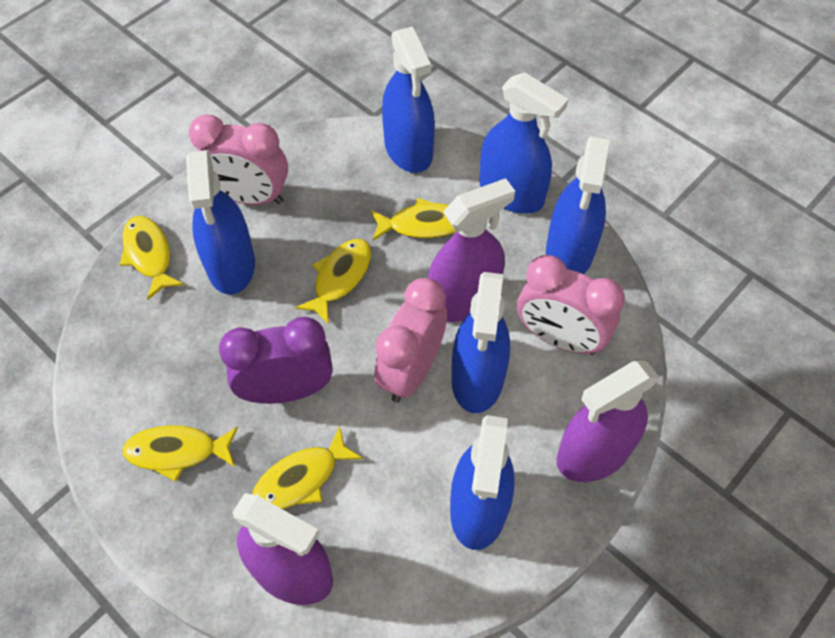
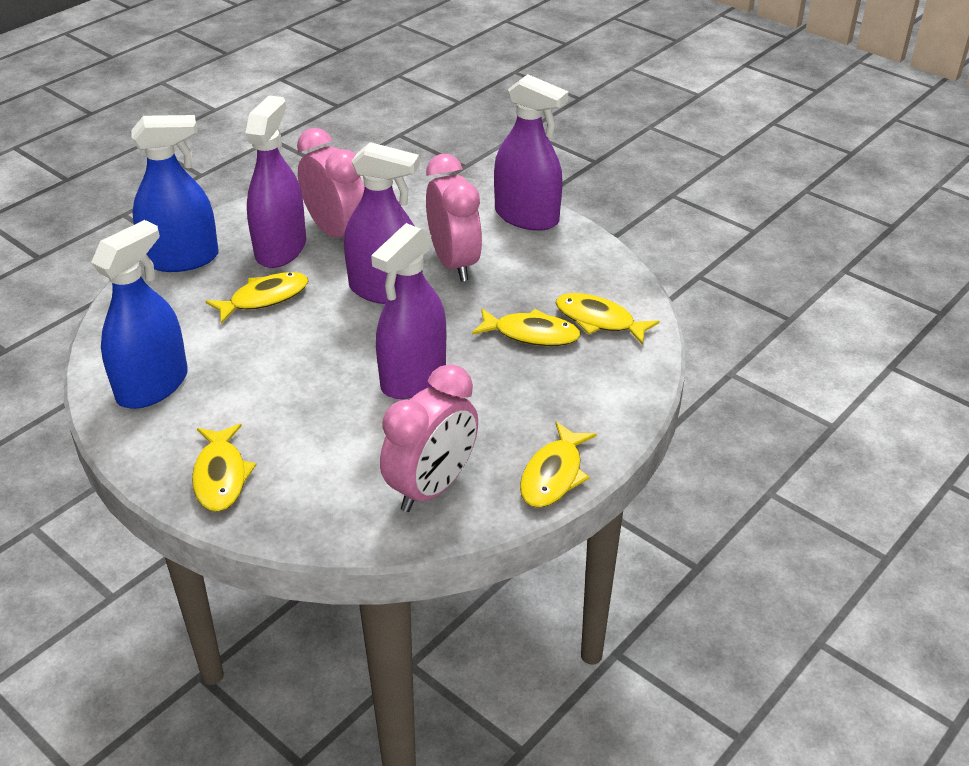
blue spray bottle: 6 -> 2
purple clock: 1 -> 0
purple spray bottle: 3 -> 4

